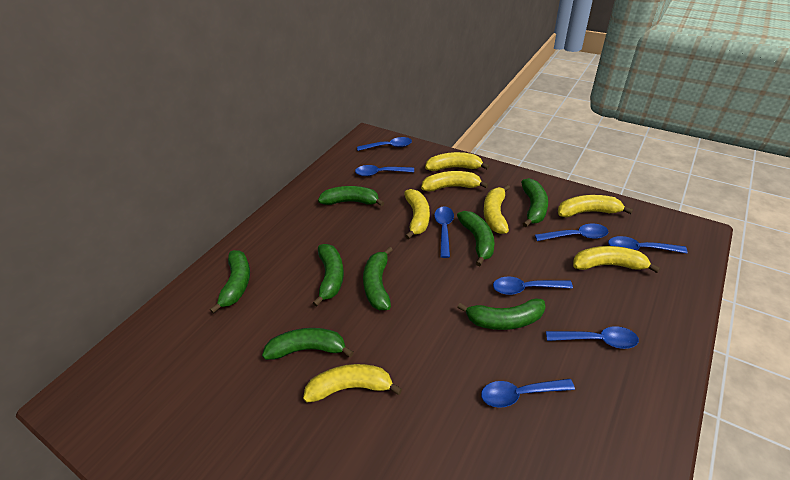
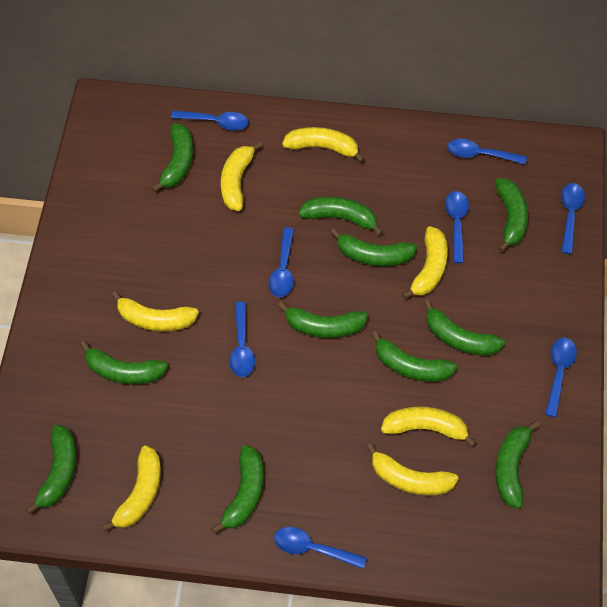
green banana: 8 -> 11

